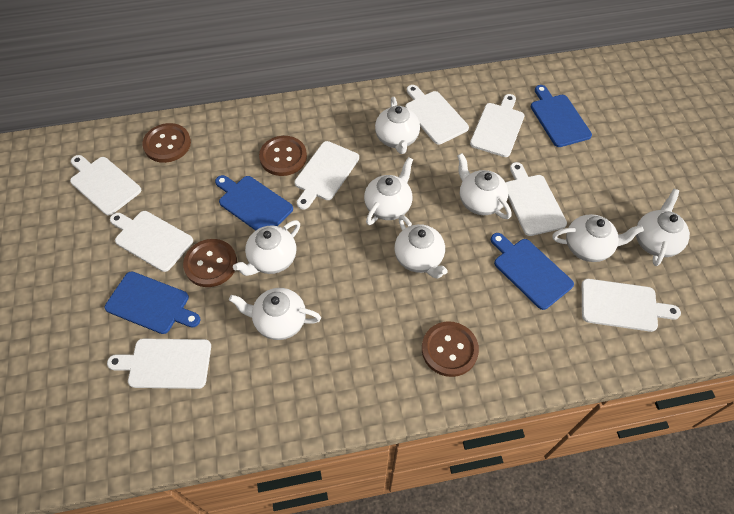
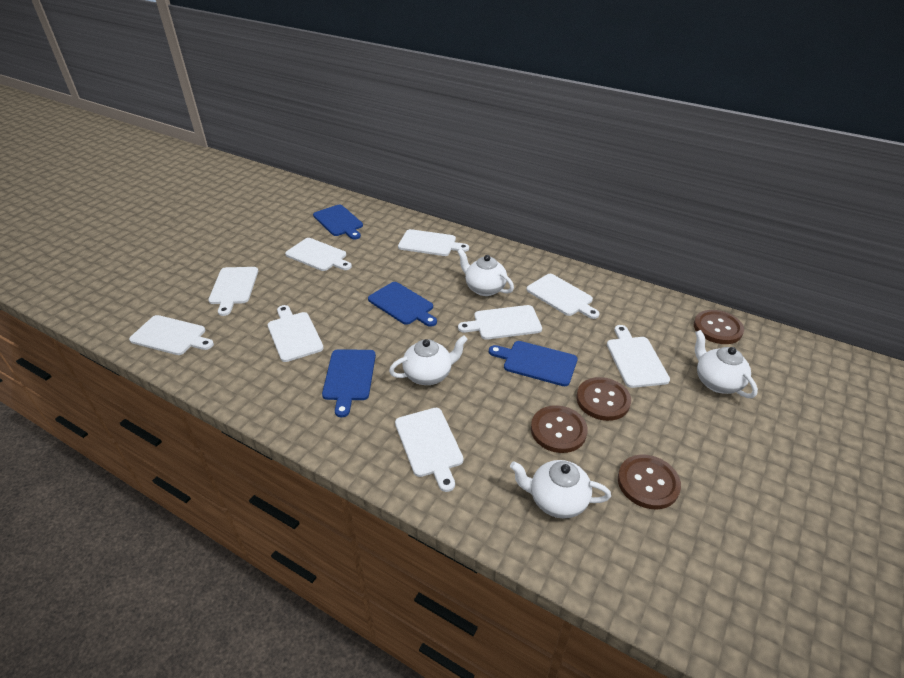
white cutting board: 8 -> 9
white teapot: 8 -> 4

